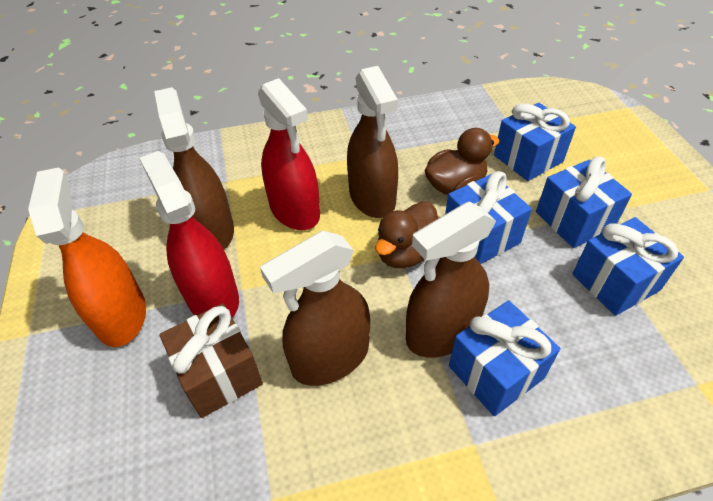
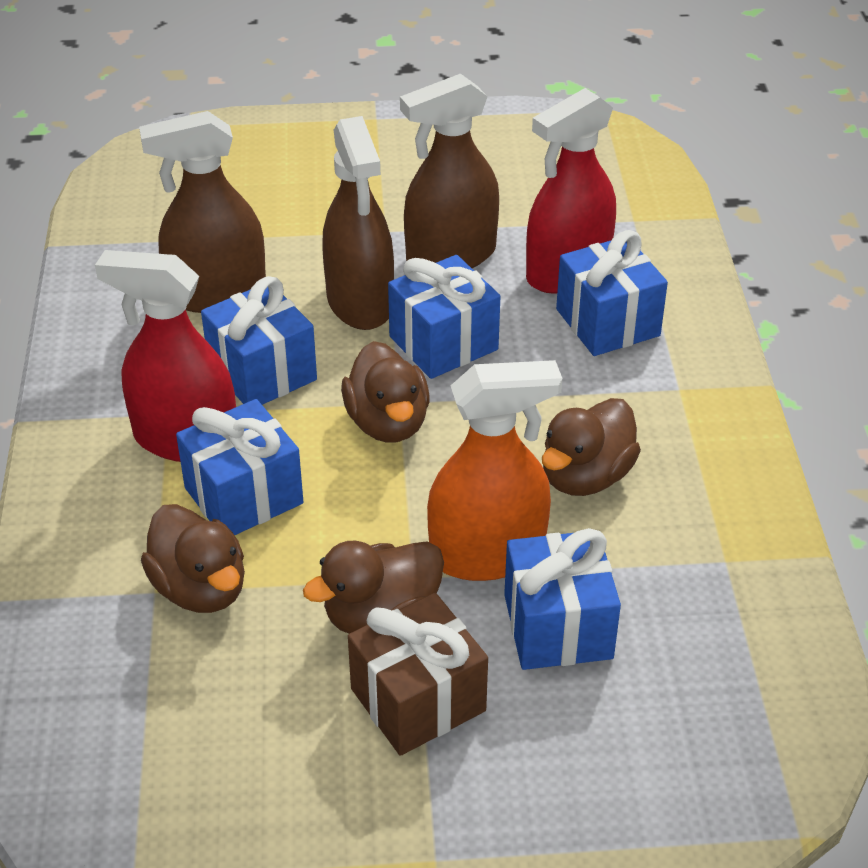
brown duck: 2 -> 4
brown spray bottle: 4 -> 3

